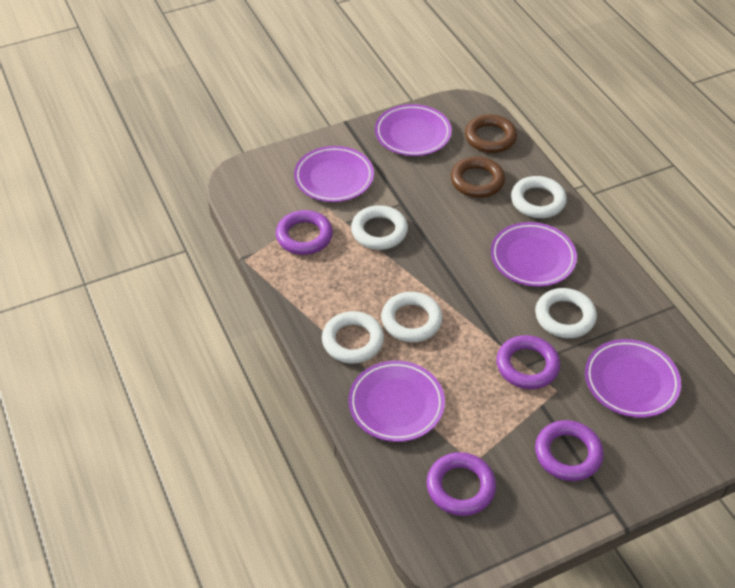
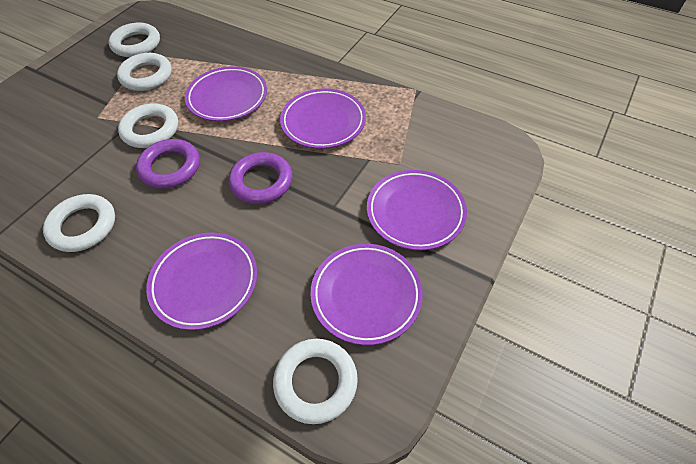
brown ring: 2 -> 0
purple ring: 4 -> 2

